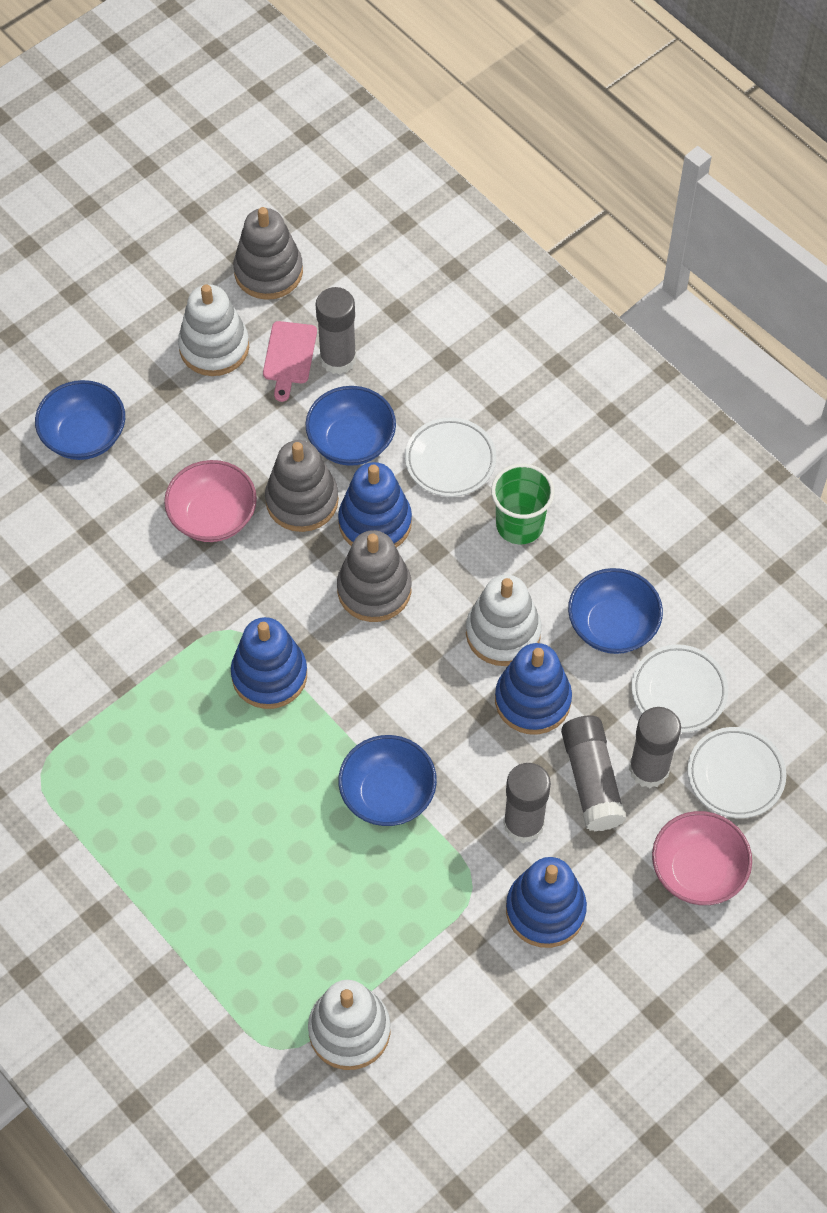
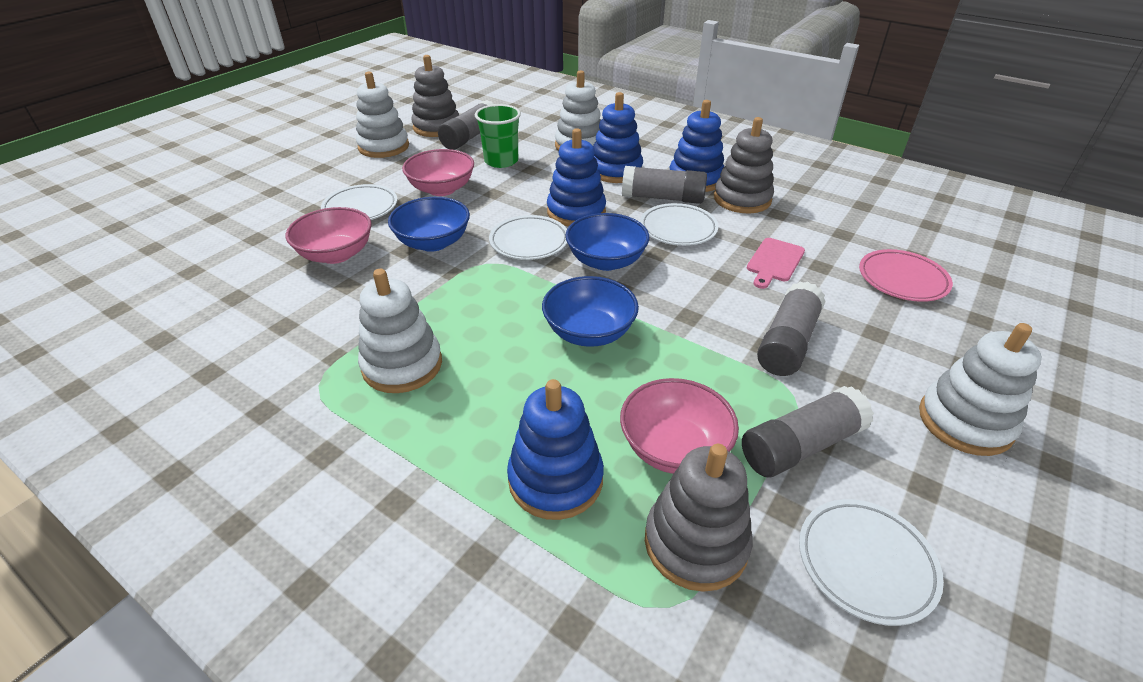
blue bowl: 4 -> 3
pink bowl: 2 -> 3
pink plate: 0 -> 1
white plate: 3 -> 4
white stacking toy: 3 -> 4

